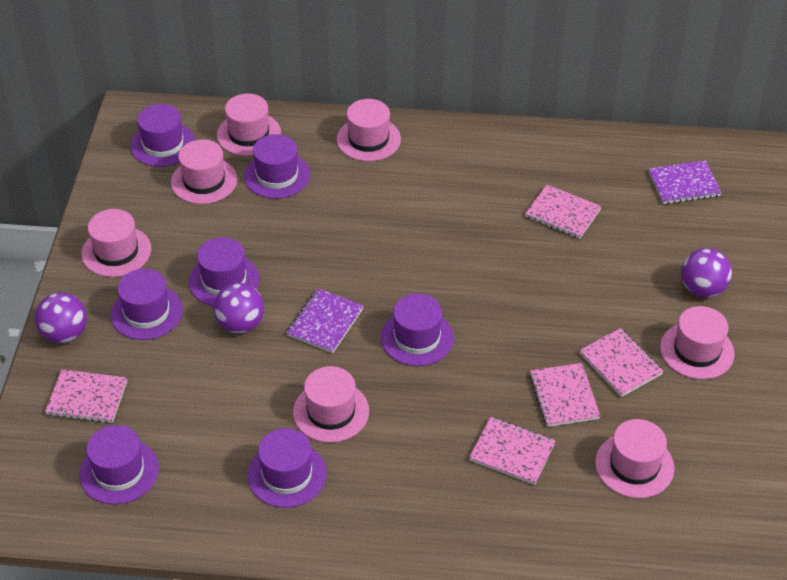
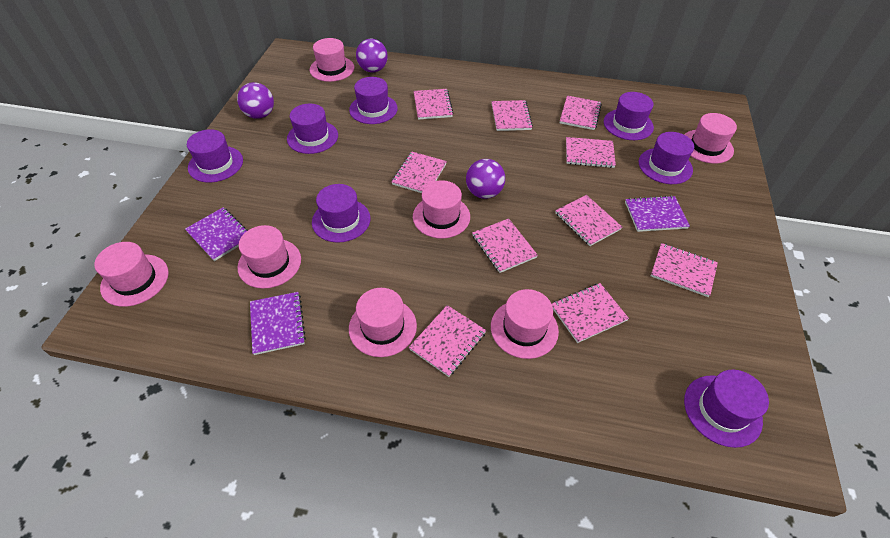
pink notebook: 5 -> 10
purple notebook: 2 -> 3

